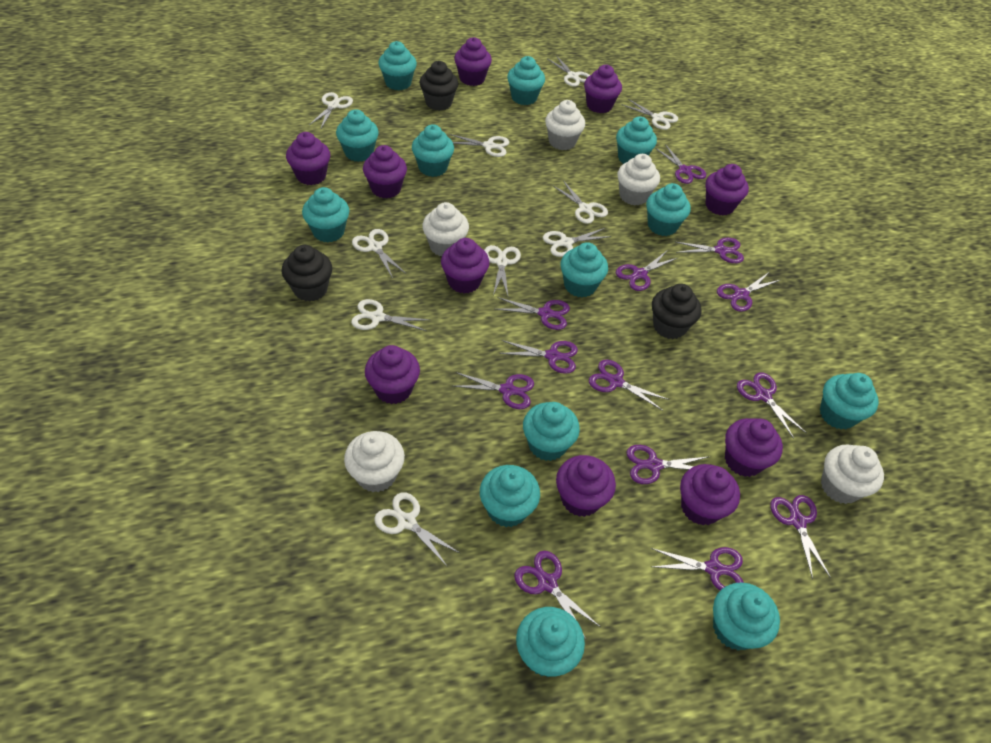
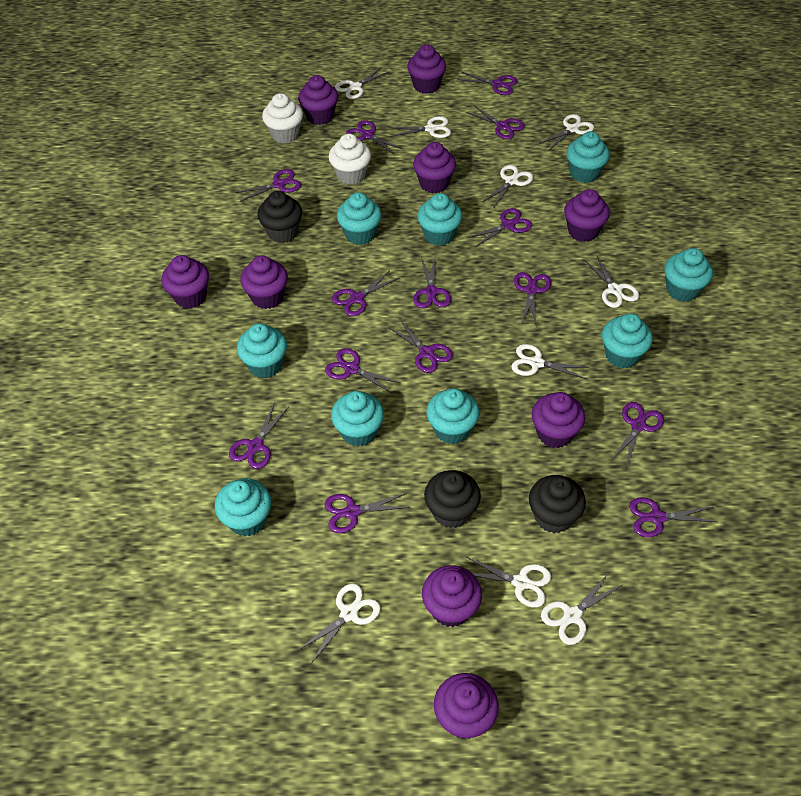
purple cupcake: 10 -> 9
purple scissors: 13 -> 14
turquoise cupcake: 13 -> 9
white cupcake: 5 -> 2
white scissors: 10 -> 9

